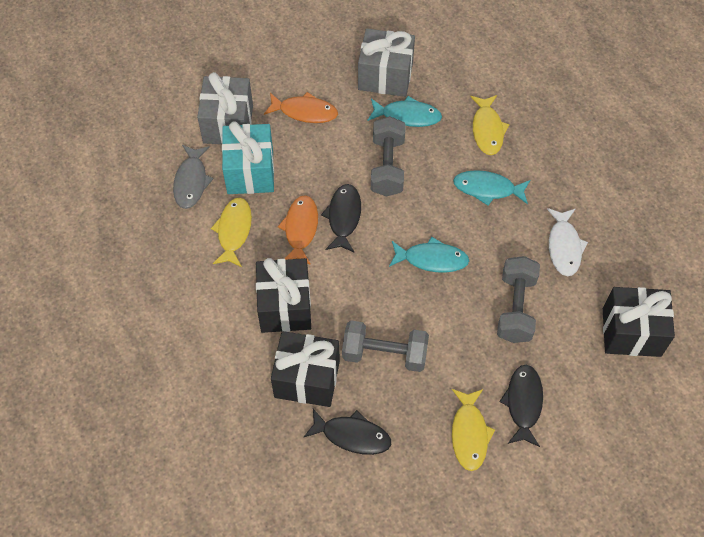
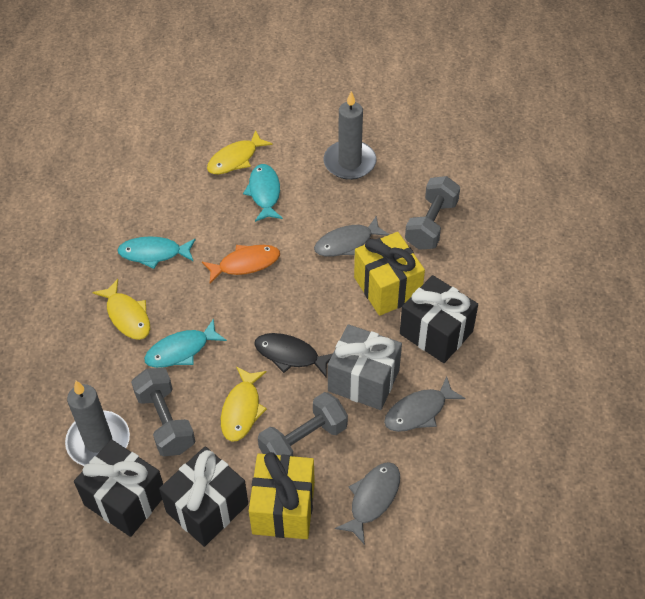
black fish: 3 -> 1
grey candle: 0 -> 2
grey fish: 1 -> 3
grey gift: 2 -> 1
orange fish: 2 -> 1
turquoise gift: 1 -> 0
white fish: 1 -> 0
yellow gift: 0 -> 2

